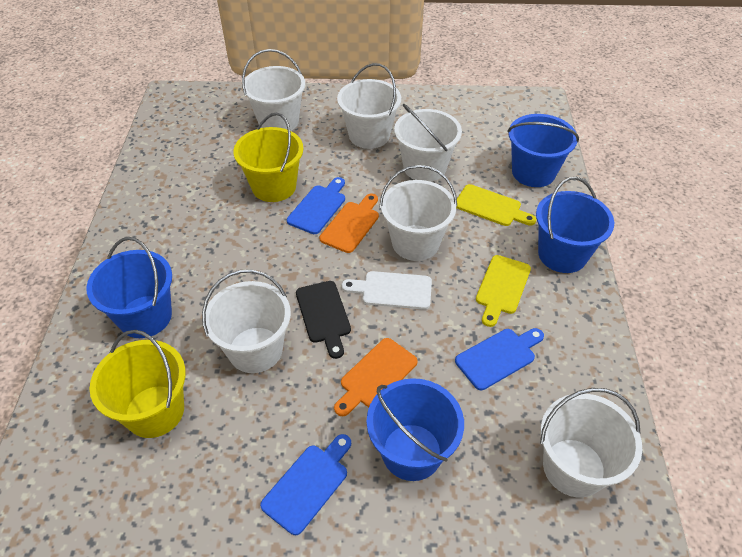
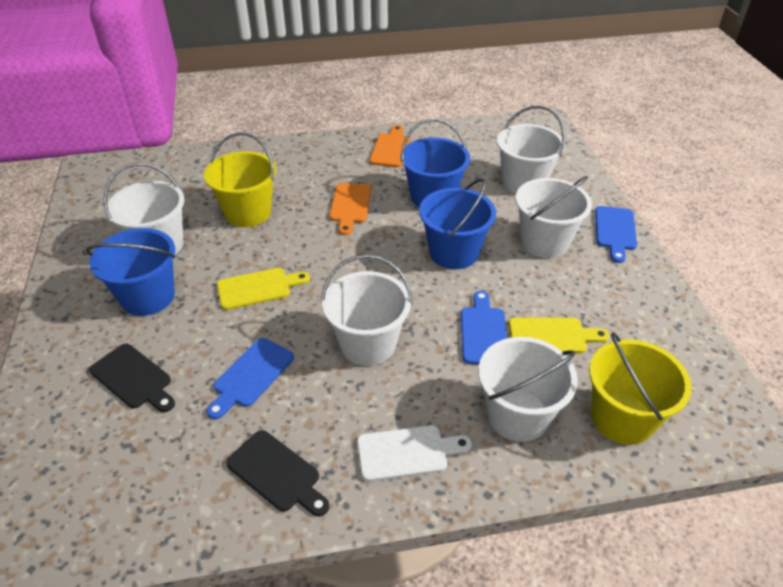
black cutting board: 1 -> 2
blue bucket: 4 -> 3
white bucket: 6 -> 5

